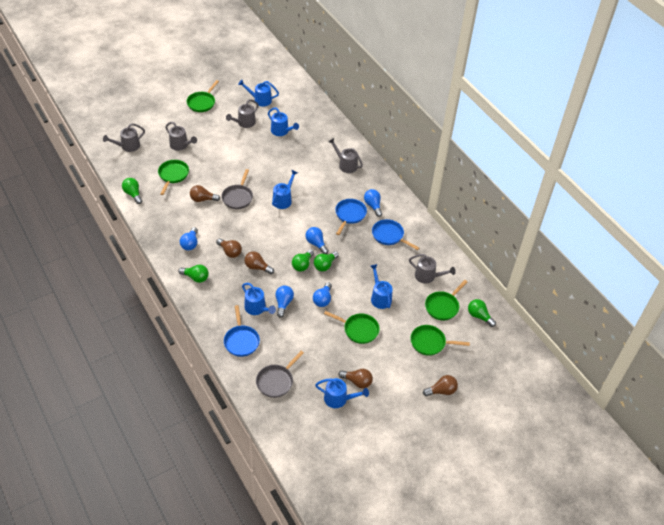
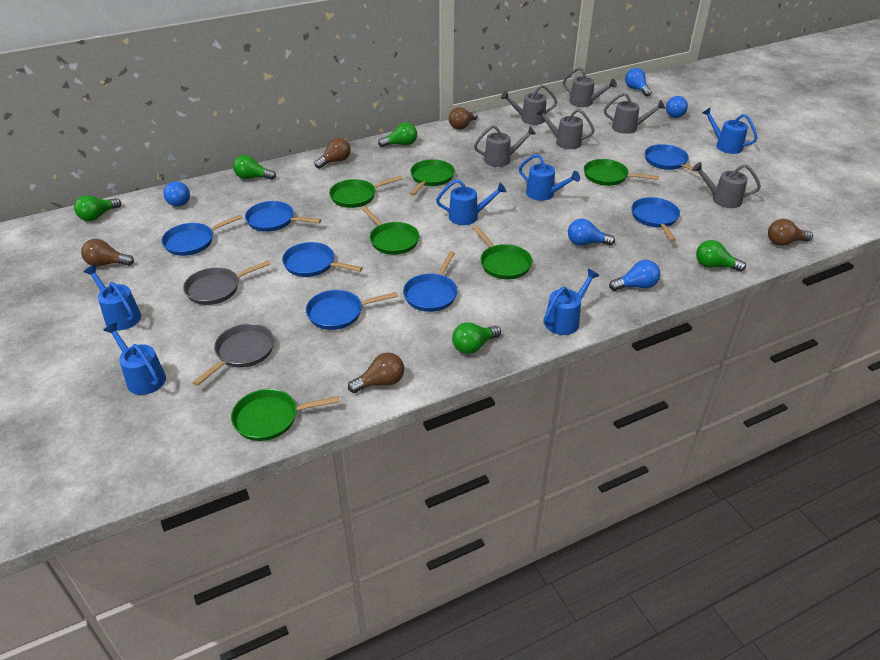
blue pan: 3 -> 7
green pan: 5 -> 6
grey watering can: 5 -> 6

